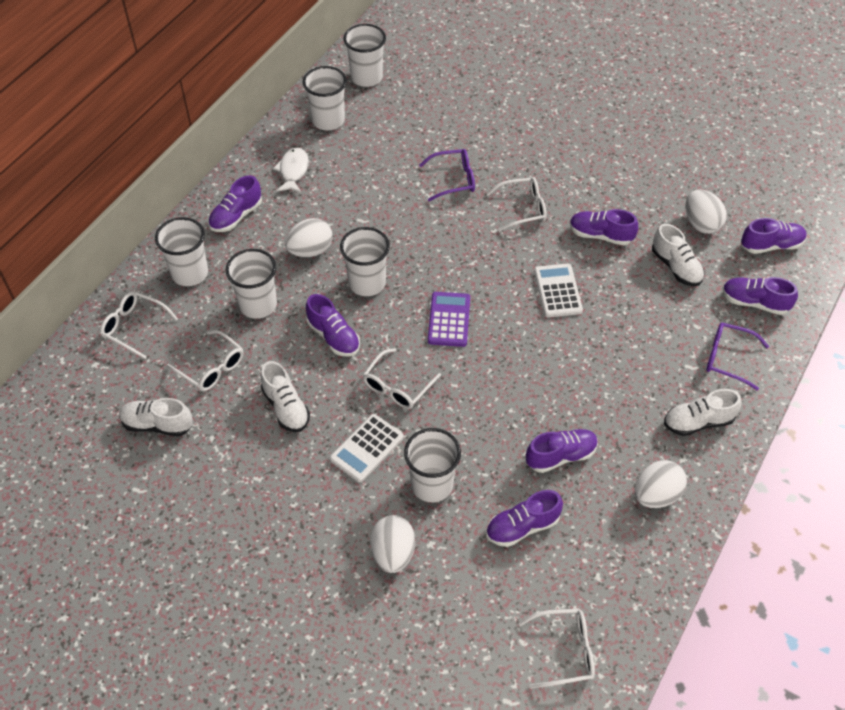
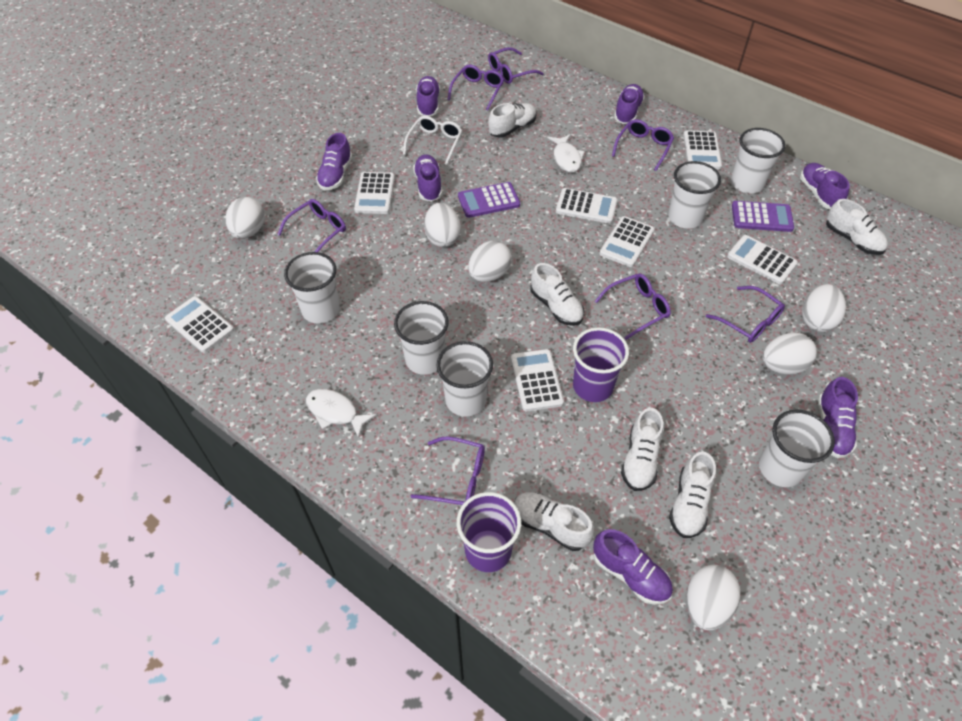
purple calculator: 1 -> 2
purple cup: 0 -> 2
purple glasses: 2 -> 7
white calculator: 2 -> 7
white egg: 4 -> 6
white fish: 1 -> 2
white glasses: 5 -> 1
white shoe: 4 -> 6

